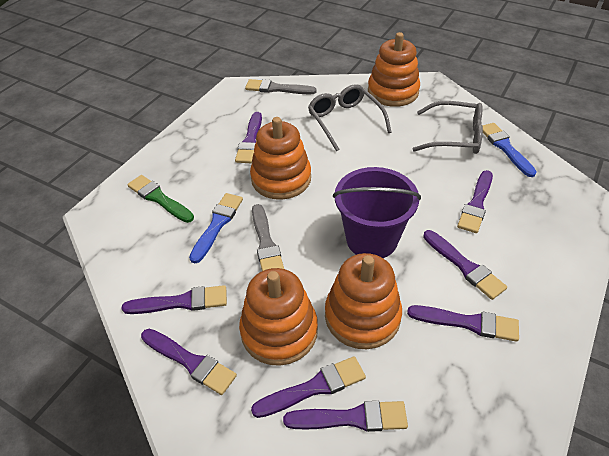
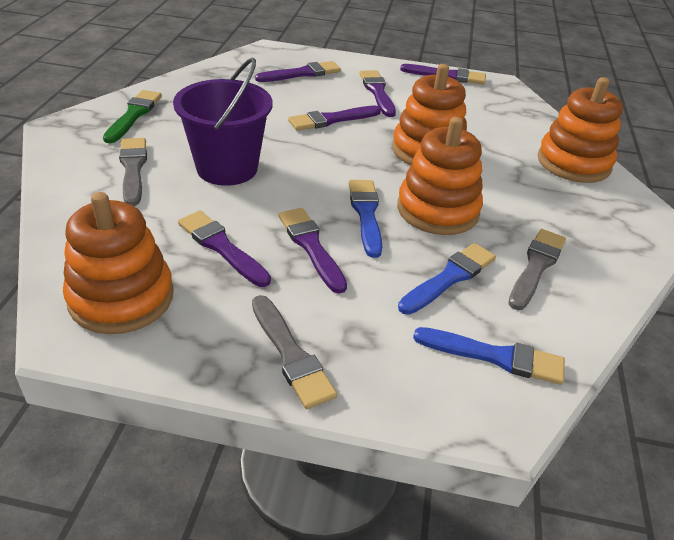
blue brush: 2 -> 3
grey brush: 2 -> 3
grey glasses: 2 -> 0
purple brush: 8 -> 6

